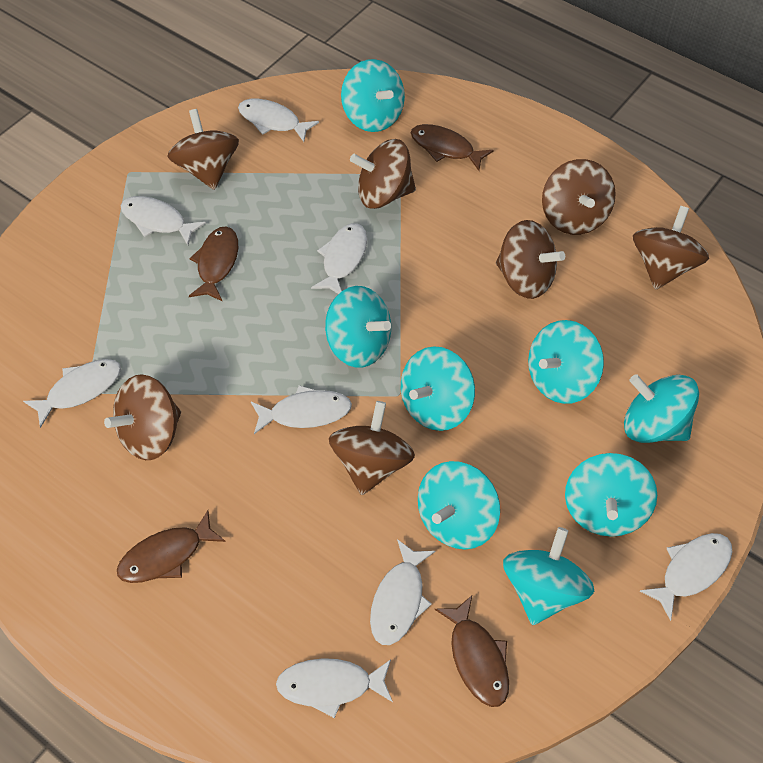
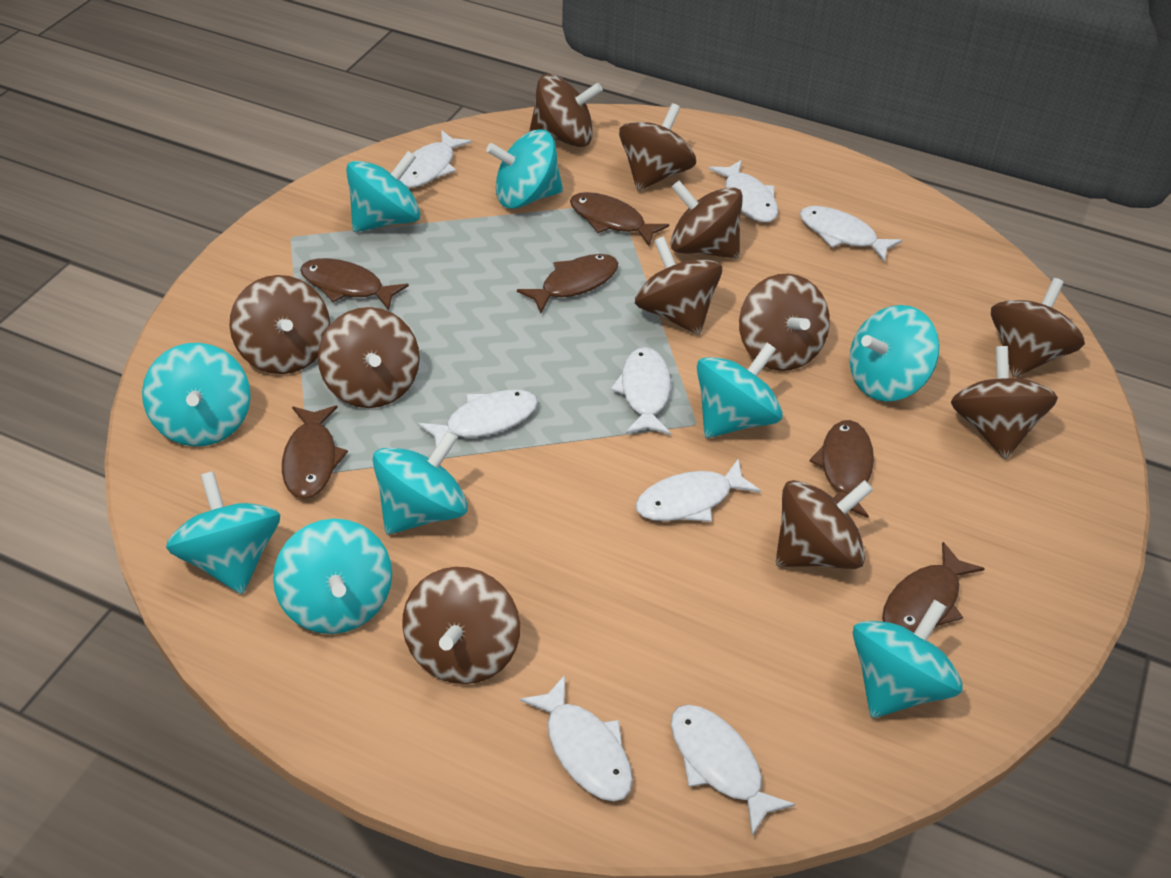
brown fish: 4 -> 6
brown spinning top: 7 -> 11
turquoise spinning top: 8 -> 9

